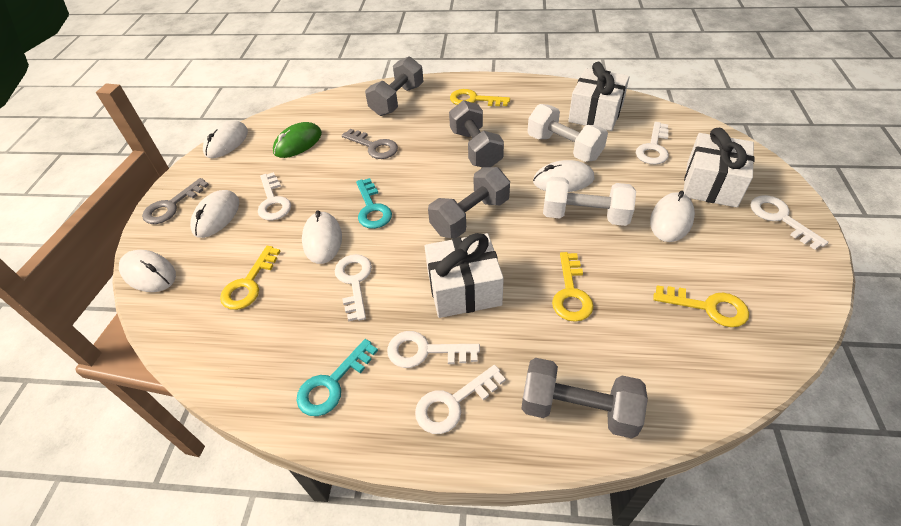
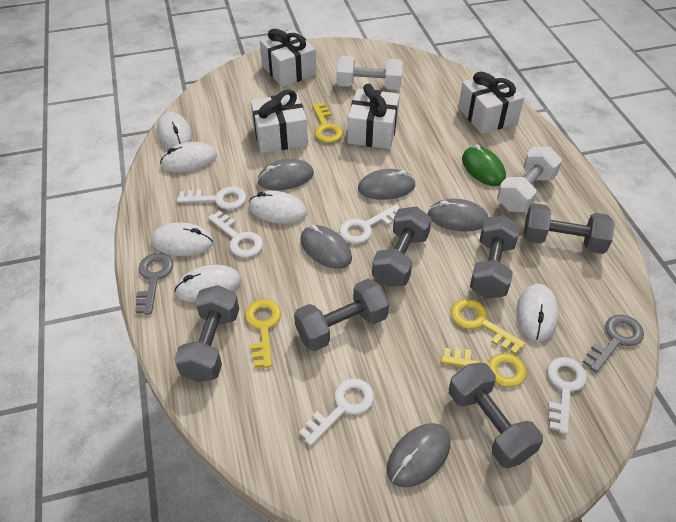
grey dumbbell: 4 -> 6
grey mouse: 0 -> 5
turquoise key: 2 -> 0
white gift: 3 -> 4
white key: 6 -> 5

